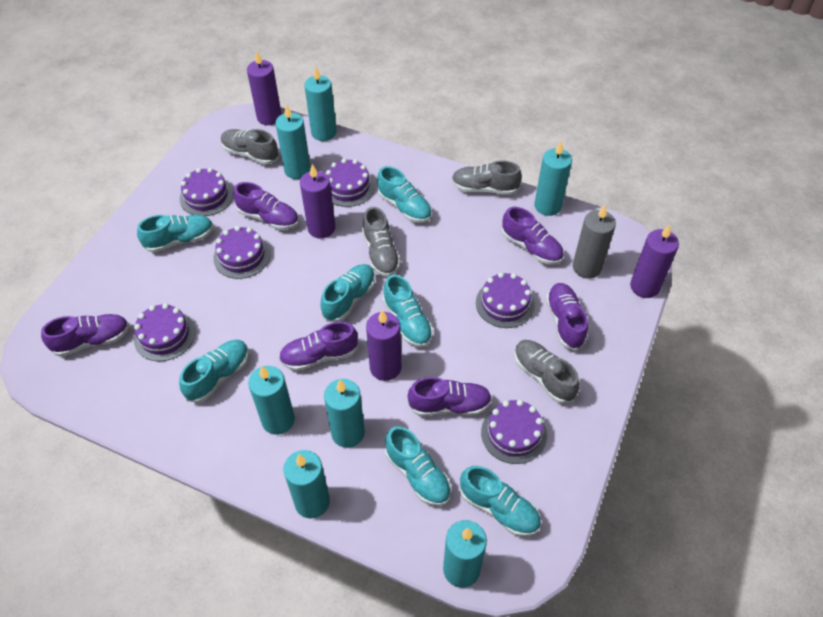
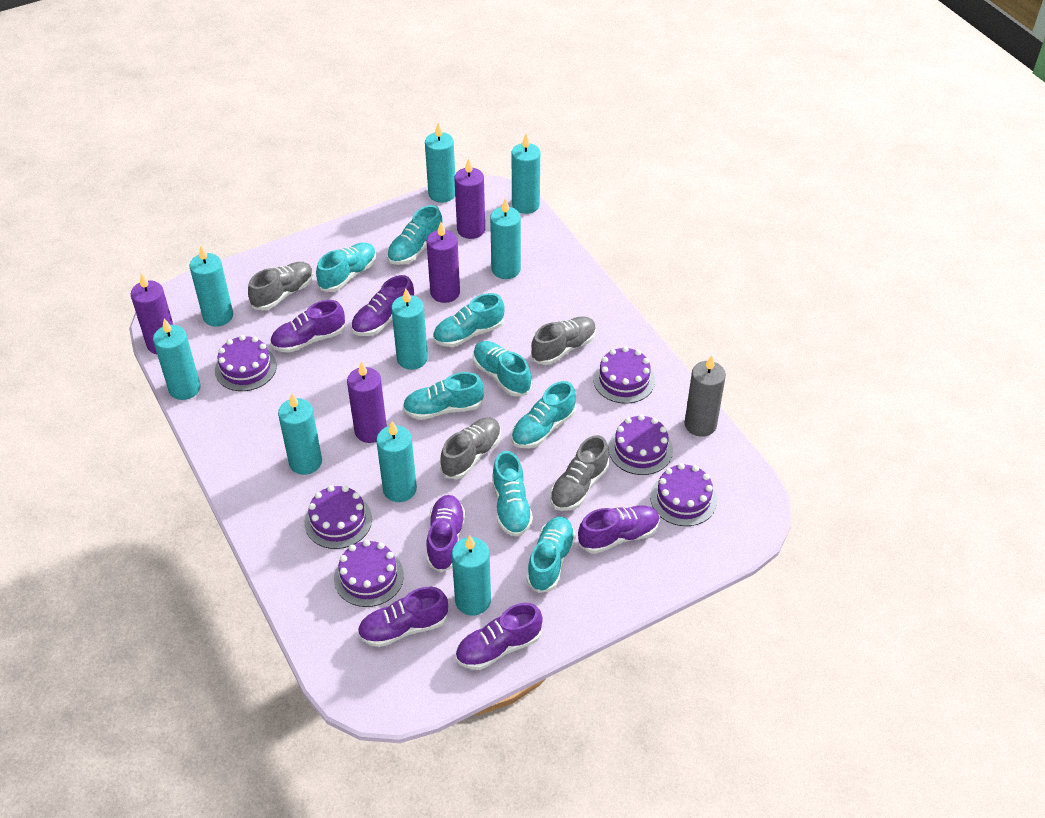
turquoise candle: 7 -> 9
turquoise shoe: 7 -> 8

